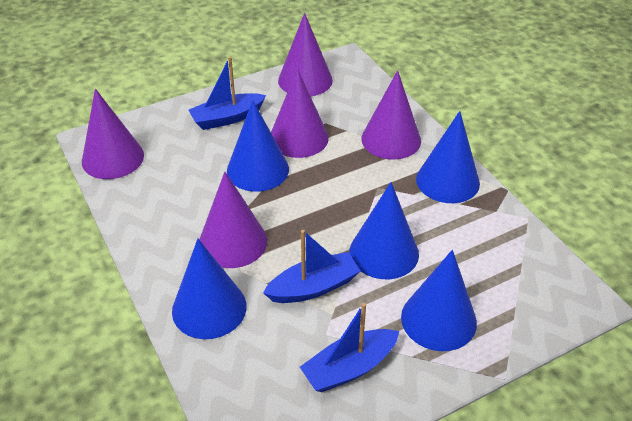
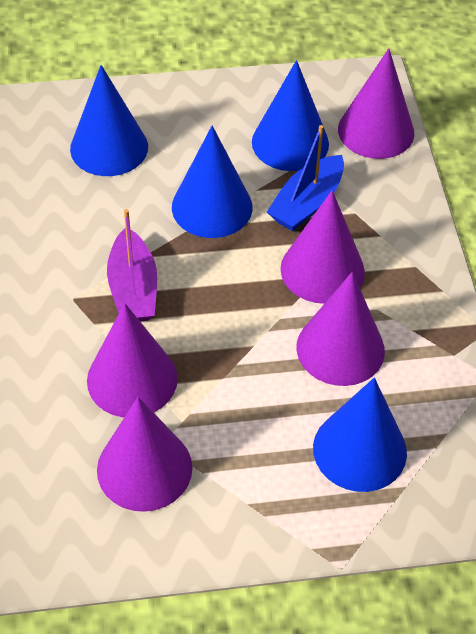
blue boat: 3 -> 1
blue cone: 5 -> 4
purple boat: 0 -> 1

